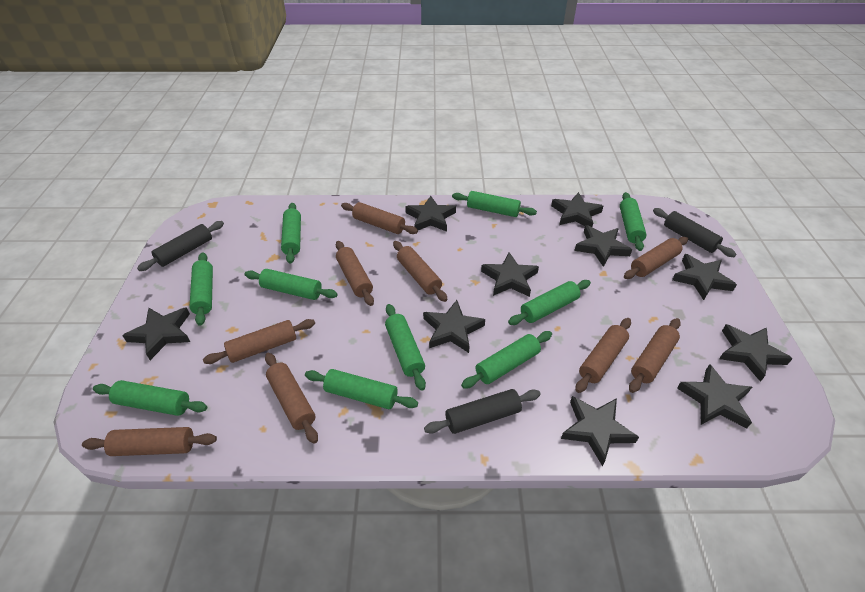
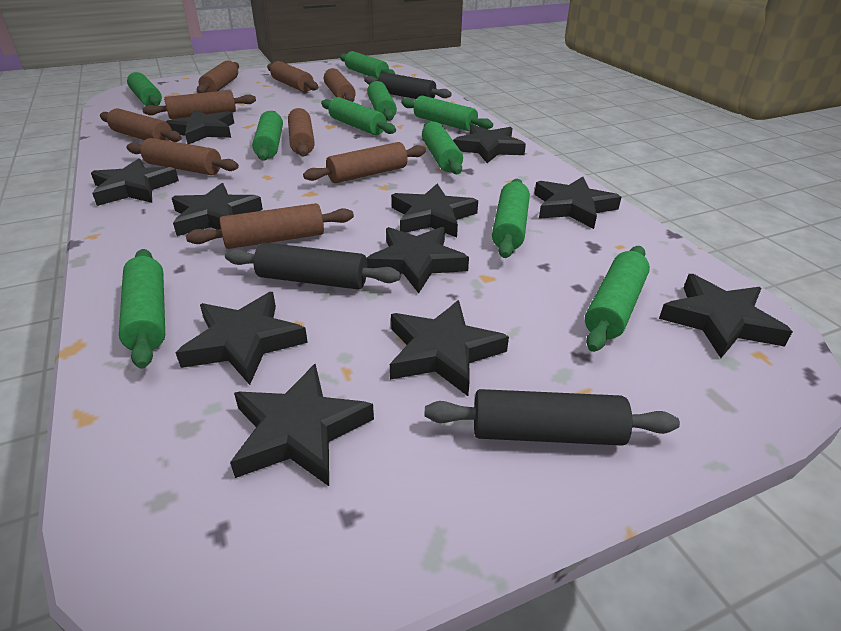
black star: 10 -> 11

